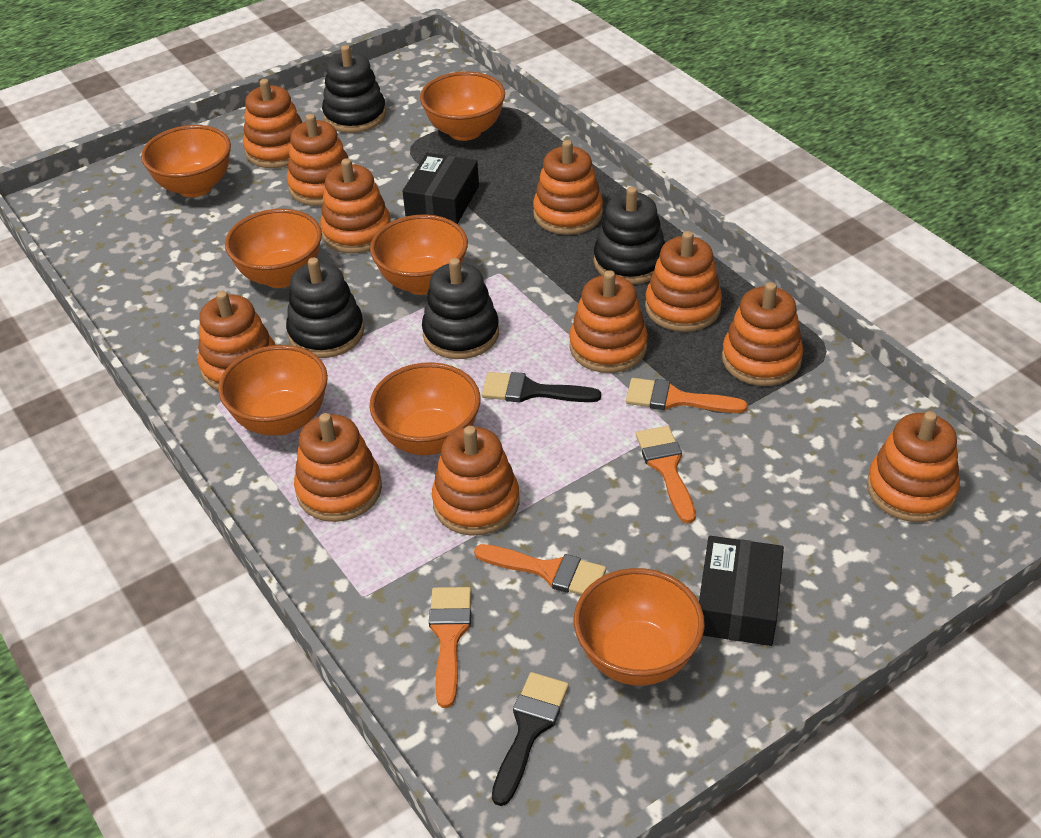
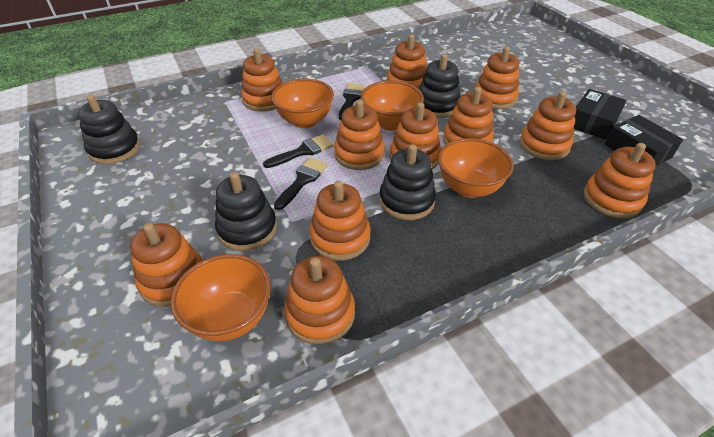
black brush: 2 -> 3
orange bowl: 7 -> 4
orange brush: 4 -> 0

